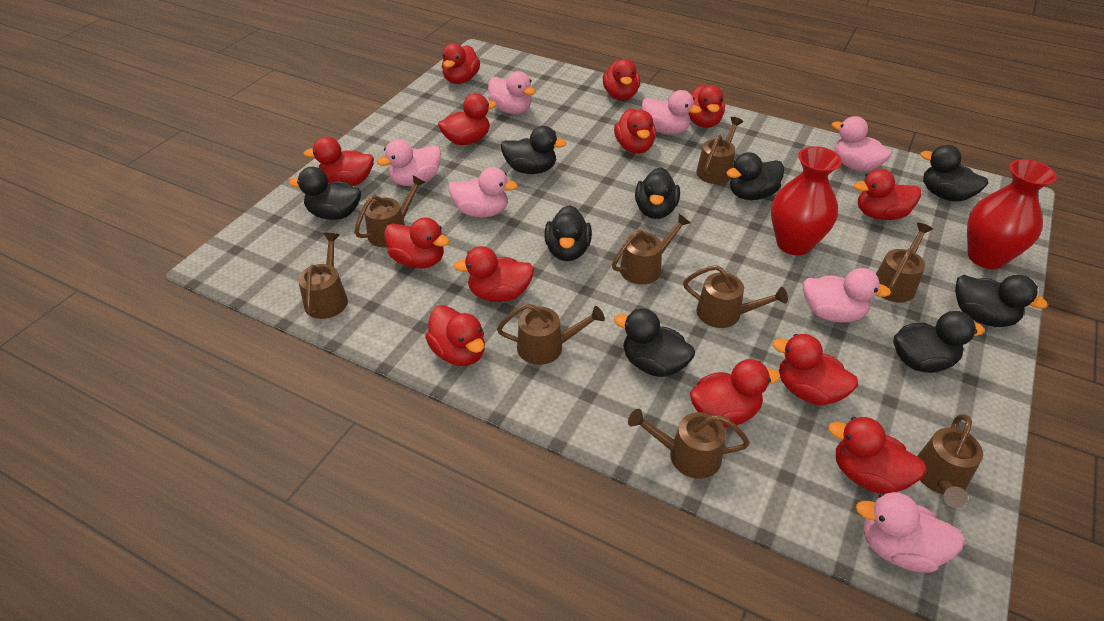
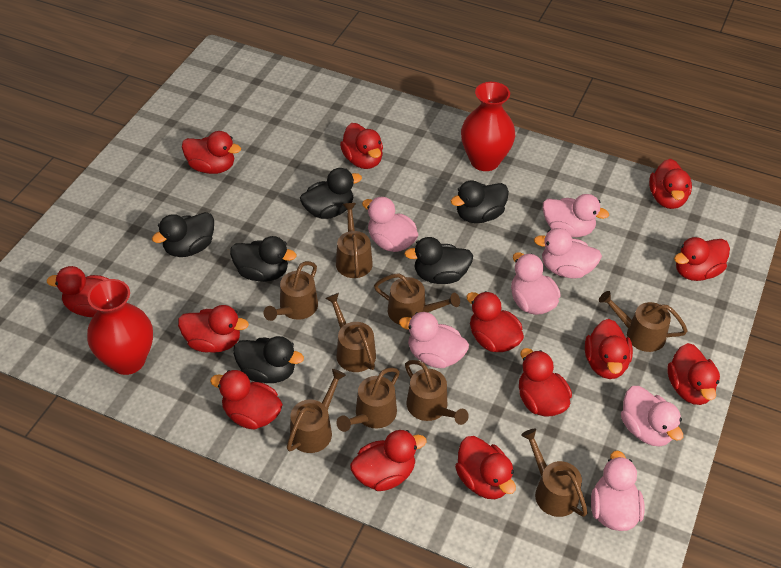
black duck: 9 -> 6

